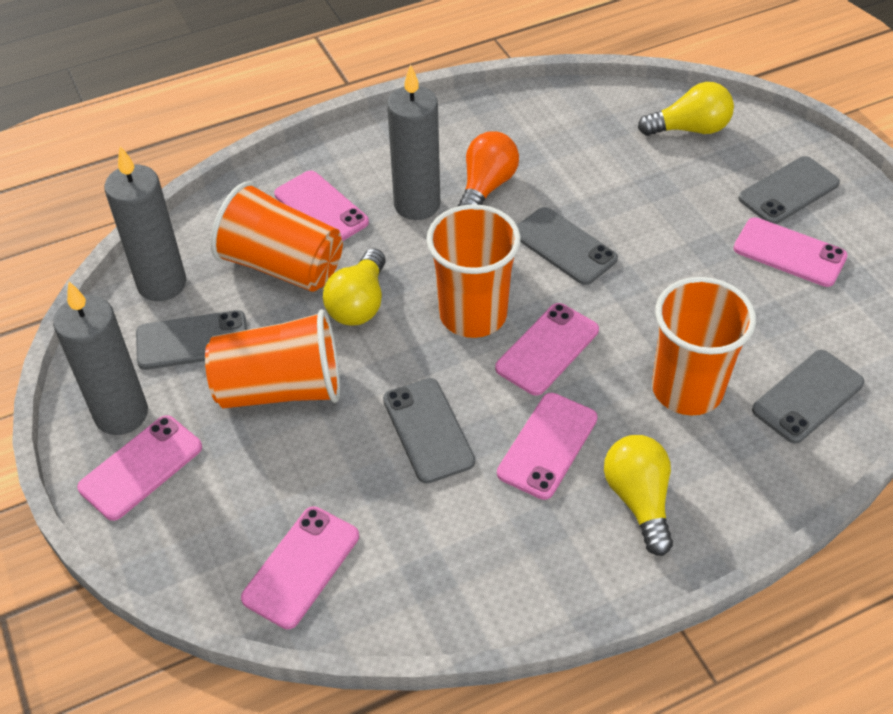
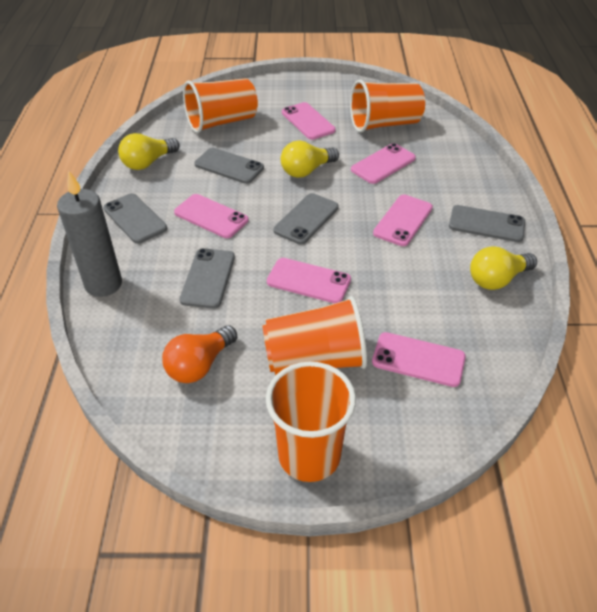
grey candle: 3 -> 1

